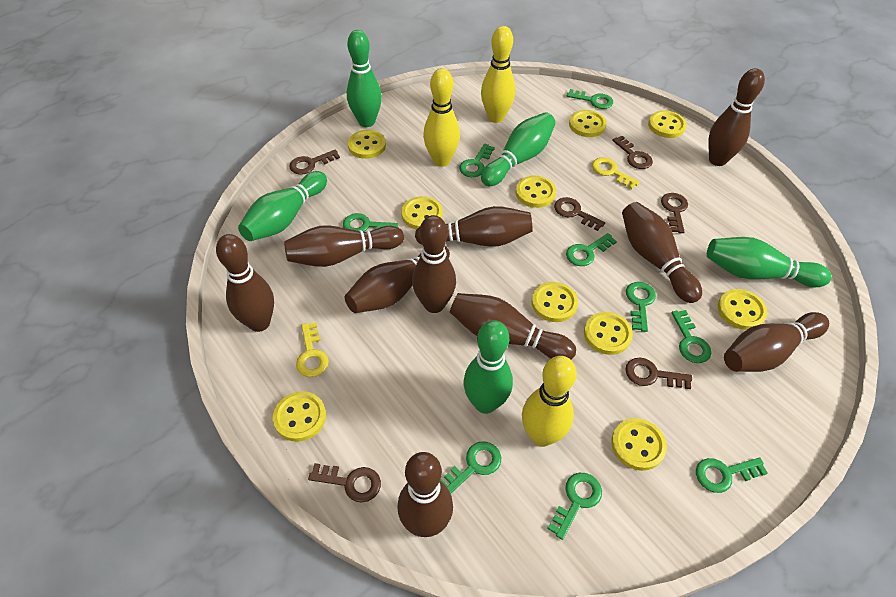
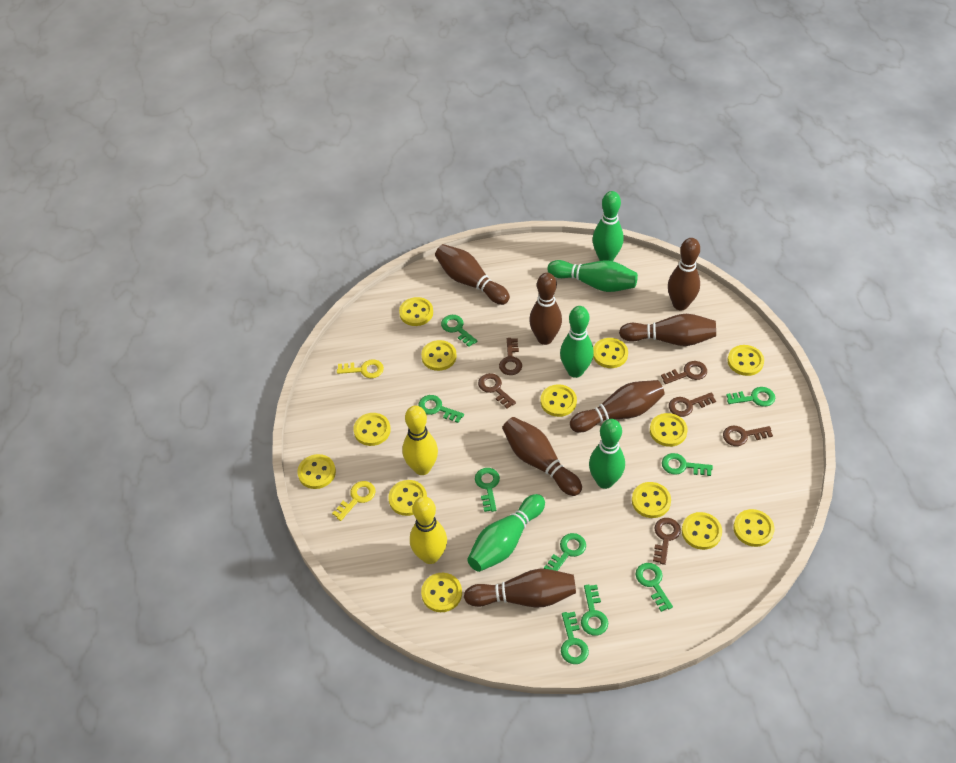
brown bowling pin: 10 -> 7
yellow bowling pin: 3 -> 2
yellow button: 10 -> 13

